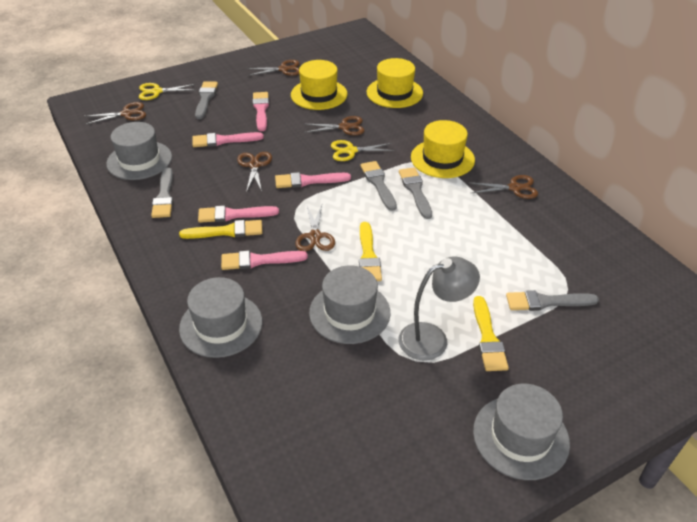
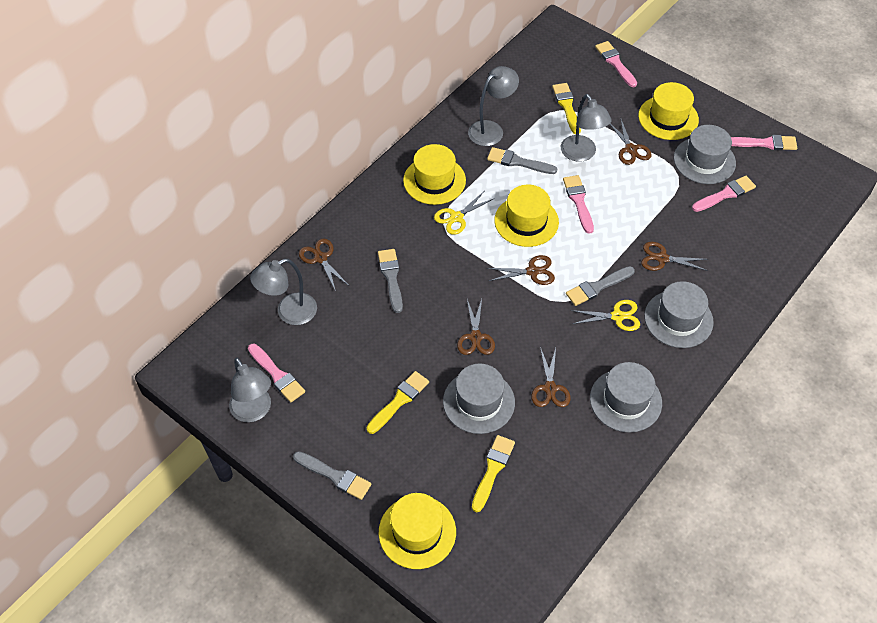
grey brush: 5 -> 4
grey lamp: 1 -> 4
yellow hat: 3 -> 4

